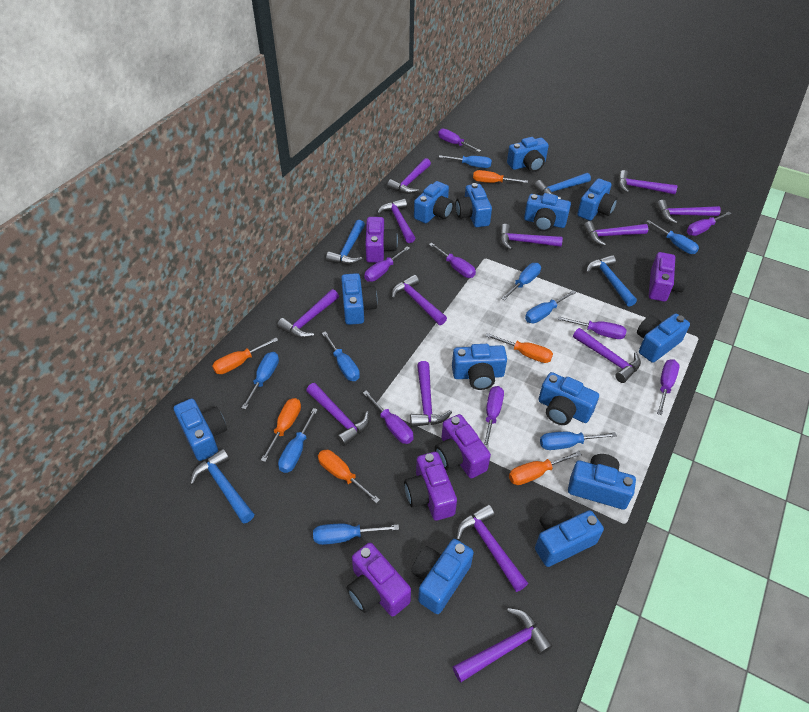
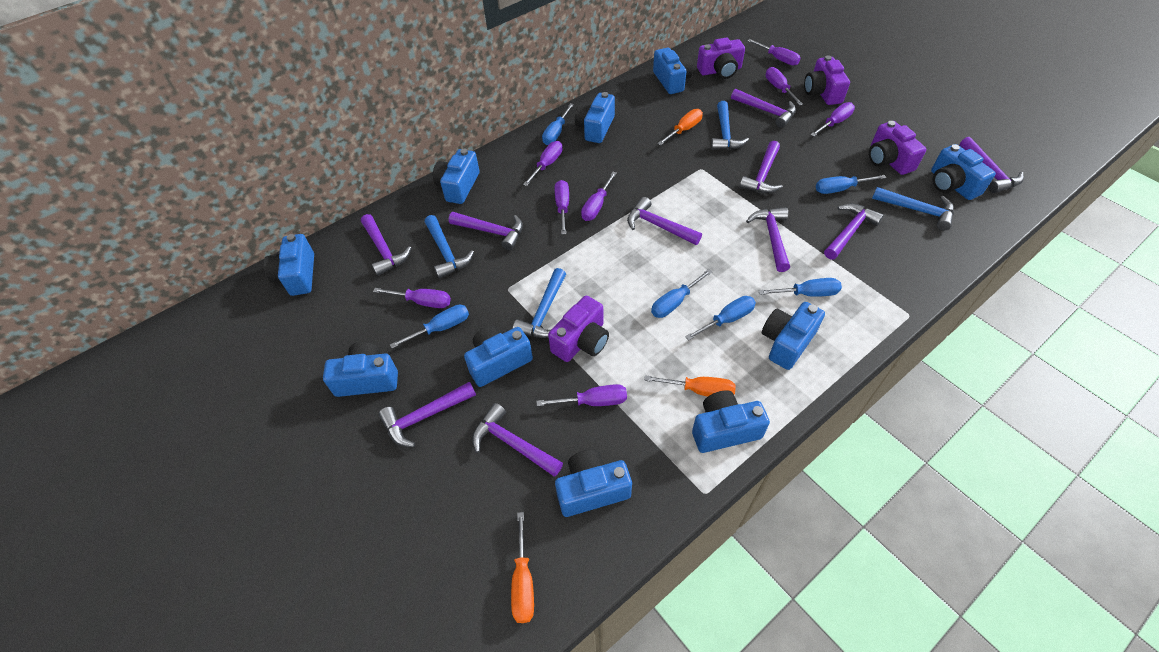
blue camera: 13 -> 10
blue screwdriver: 9 -> 6
orange screwdriver: 6 -> 3
purple camera: 5 -> 4
purple hammer: 13 -> 10

